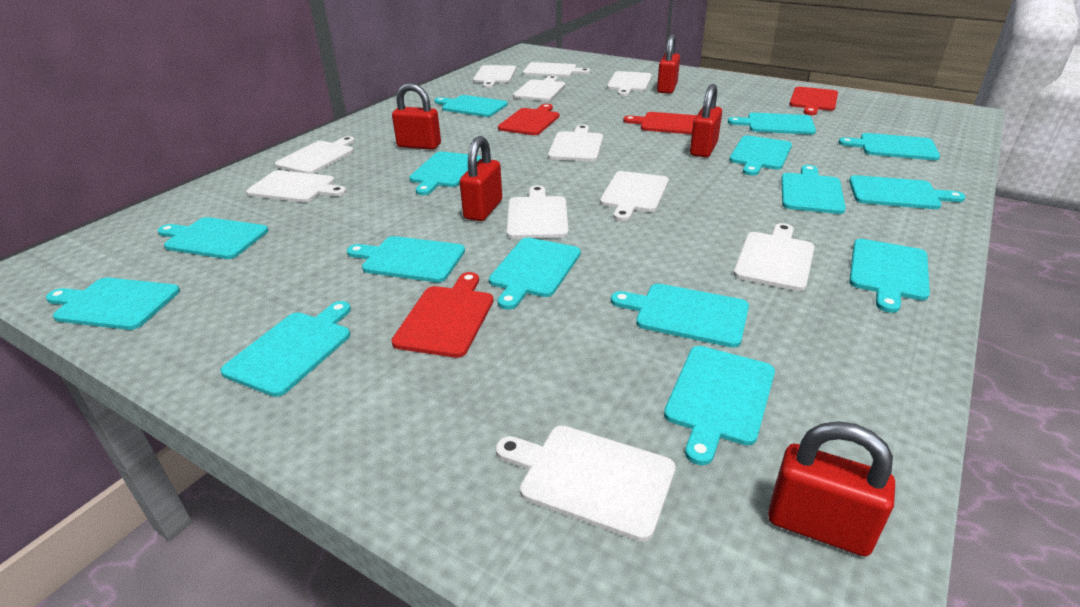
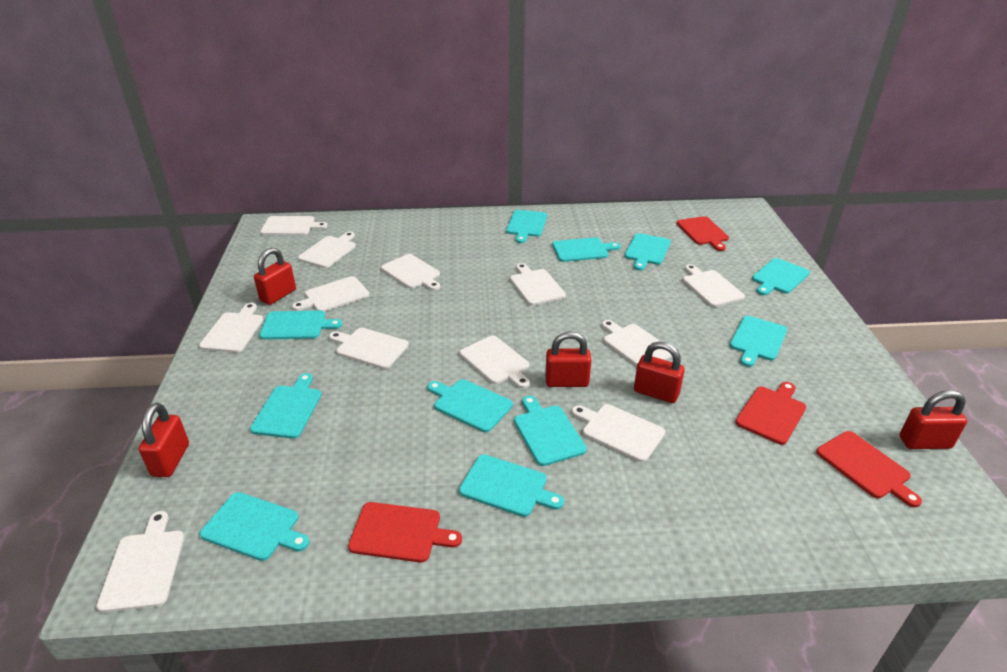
turquoise cutting board: 15 -> 11
white cutting board: 11 -> 12

